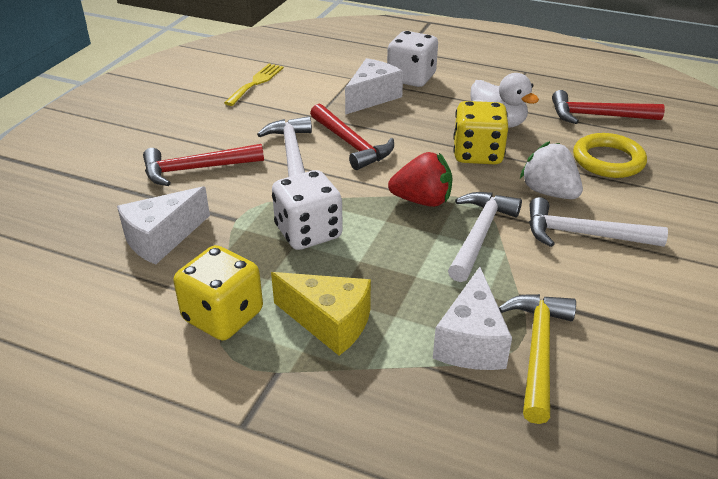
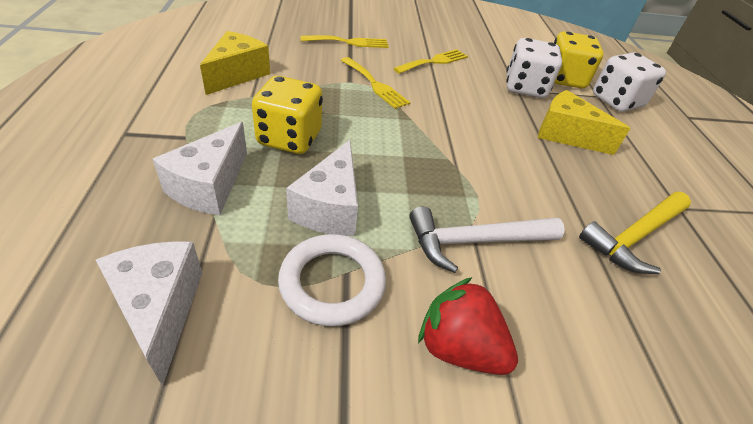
red hammer: 3 -> 0
white duck: 1 -> 0
white hammer: 3 -> 1
white ring: 0 -> 1
white strawberry: 1 -> 0
yellow cheese: 1 -> 2
yellow fork: 1 -> 3
yellow ring: 1 -> 0

